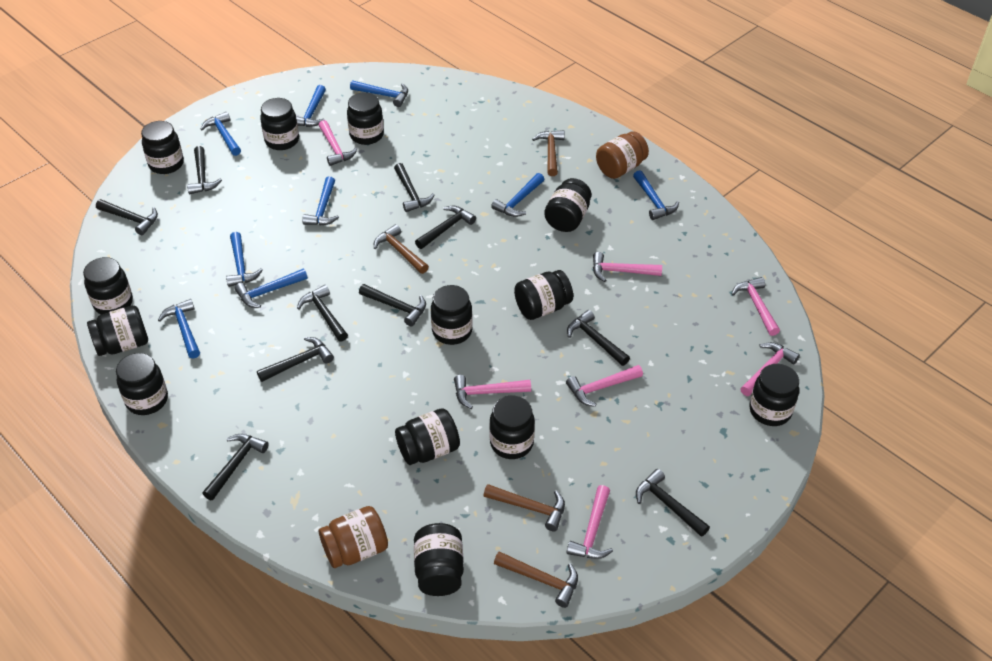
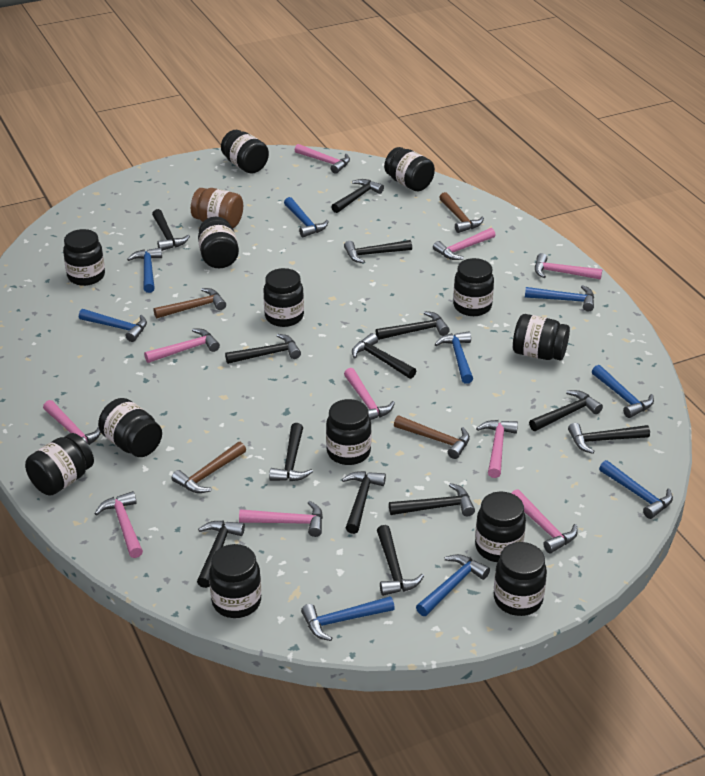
black hammer: 10 -> 13
brown jar: 2 -> 1
pink hammer: 7 -> 10

